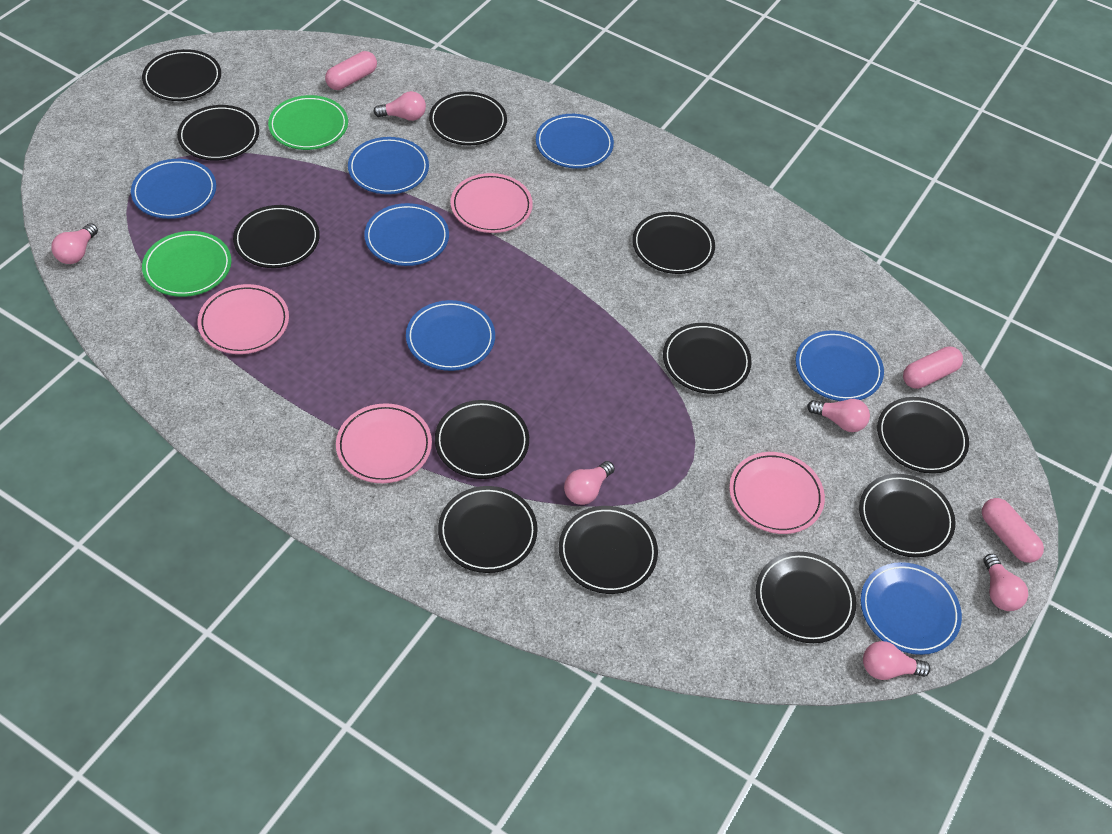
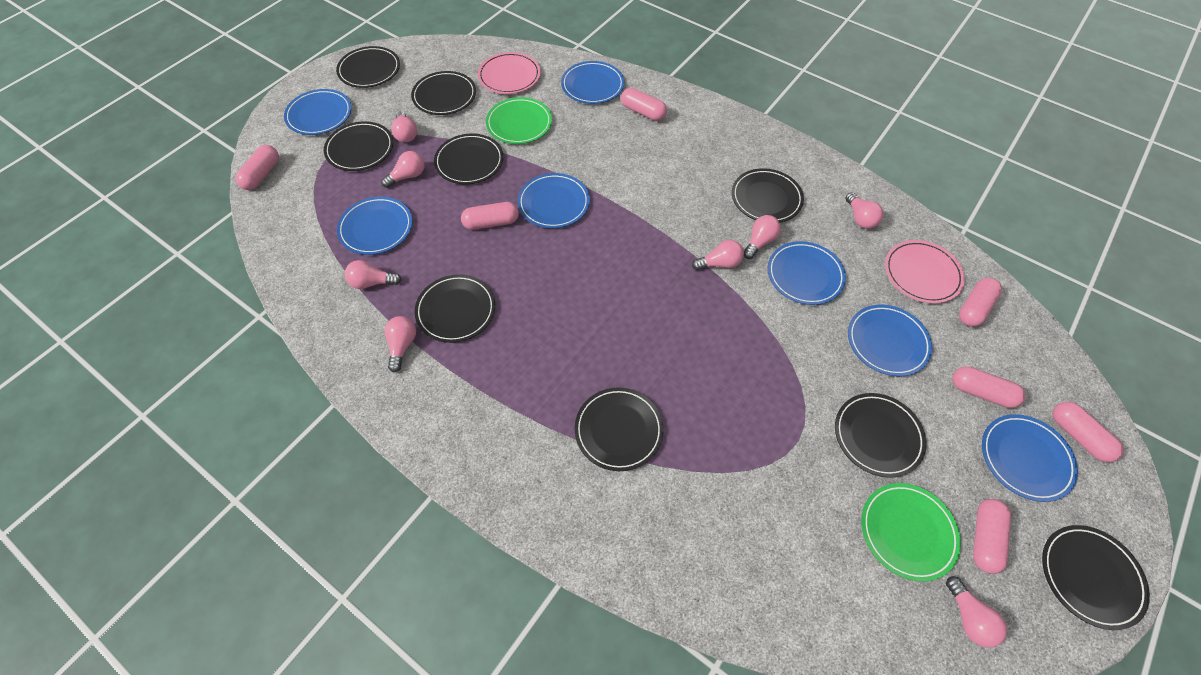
black plate: 12 -> 9
pink capsule: 3 -> 7
pink light bulb: 6 -> 8
pink plate: 4 -> 2

